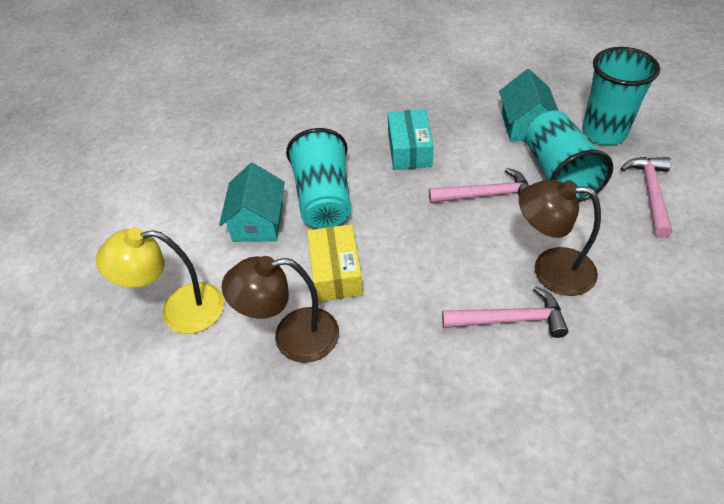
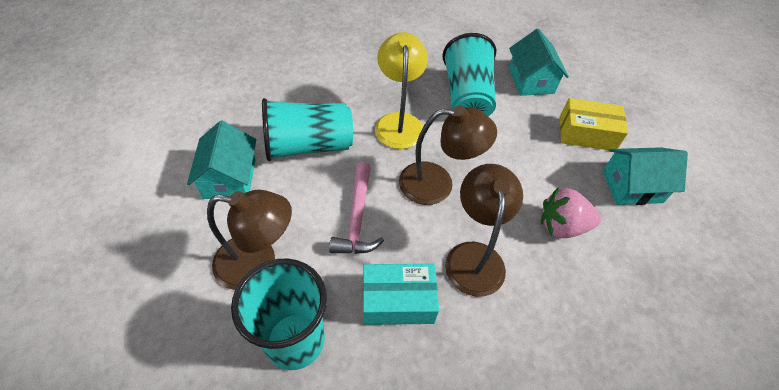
brown lamp: 2 -> 3
pink hammer: 3 -> 1
pink strawberry: 0 -> 1
turquoise house: 2 -> 3

